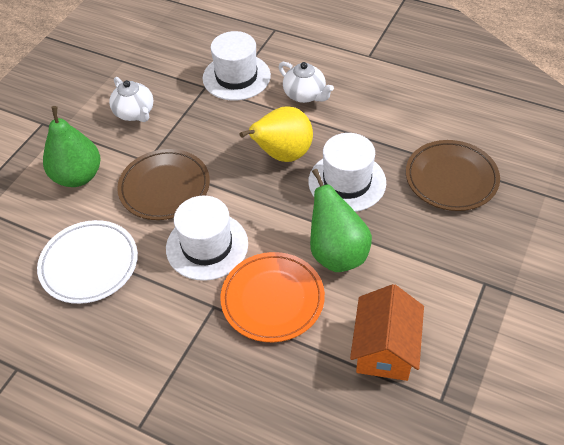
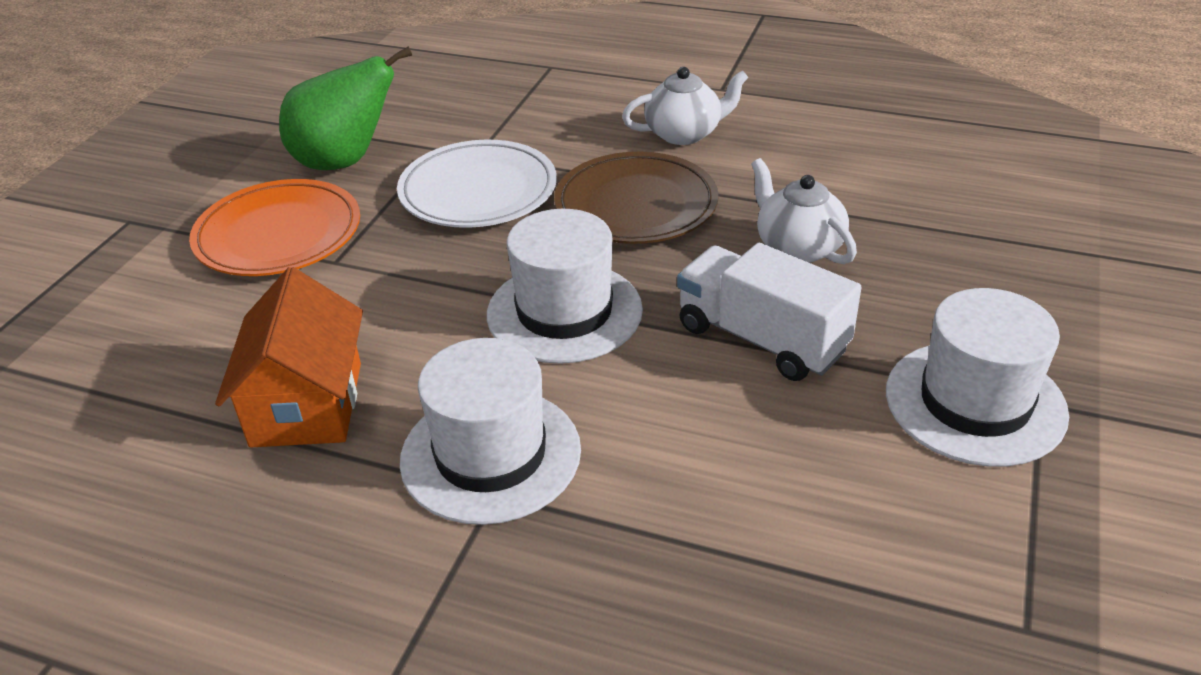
brown plate: 2 -> 1
green pear: 2 -> 1
white truck: 0 -> 1
yellow pear: 1 -> 0

